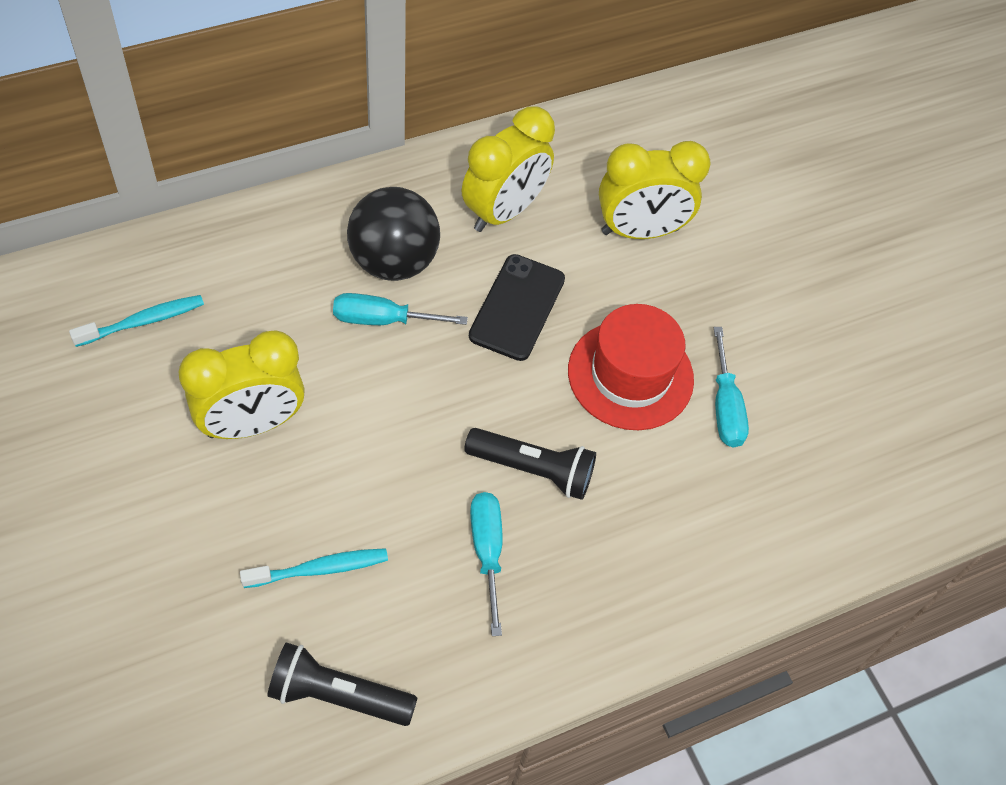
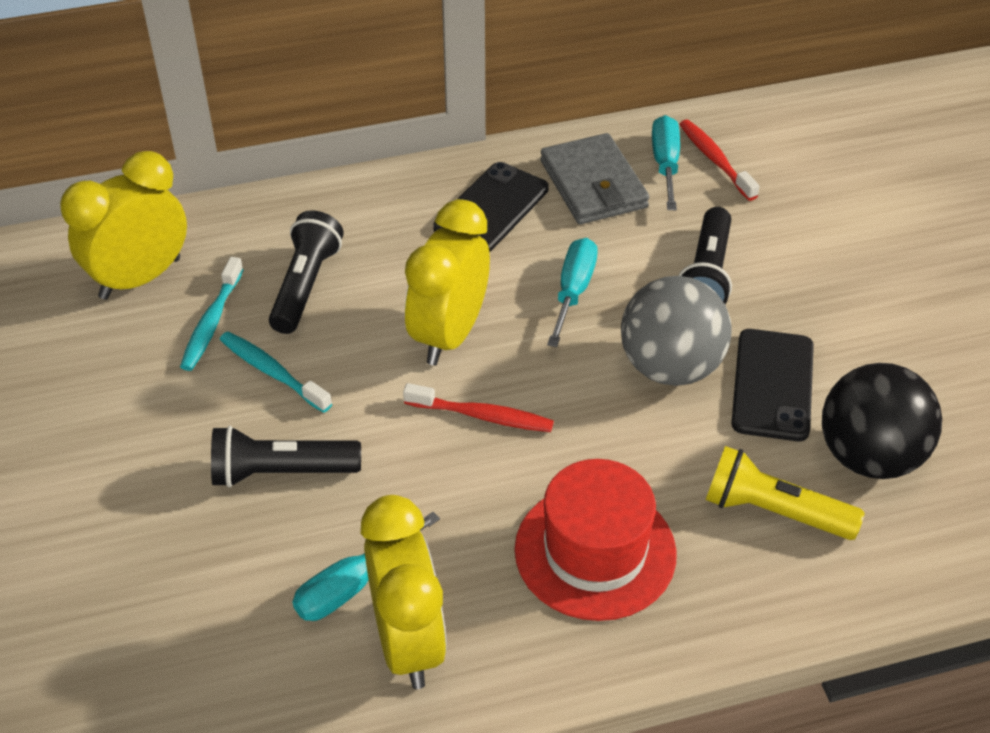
black flashlight: 2 -> 3
black phone: 1 -> 2
grey ball: 0 -> 1
grey wallet: 0 -> 1
red toothbrush: 0 -> 2
yellow flashlight: 0 -> 1

